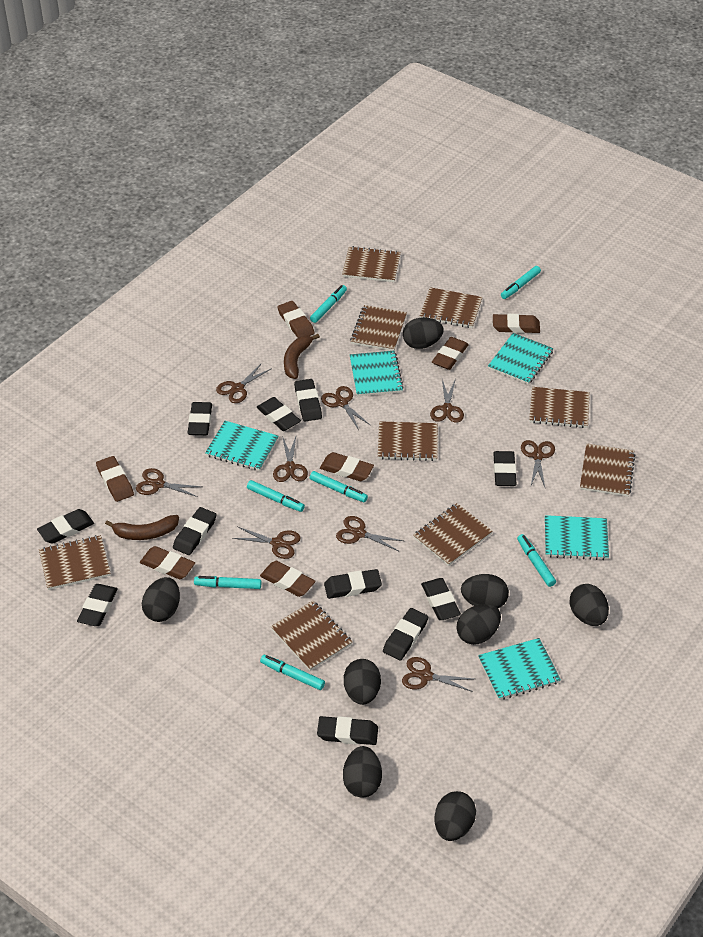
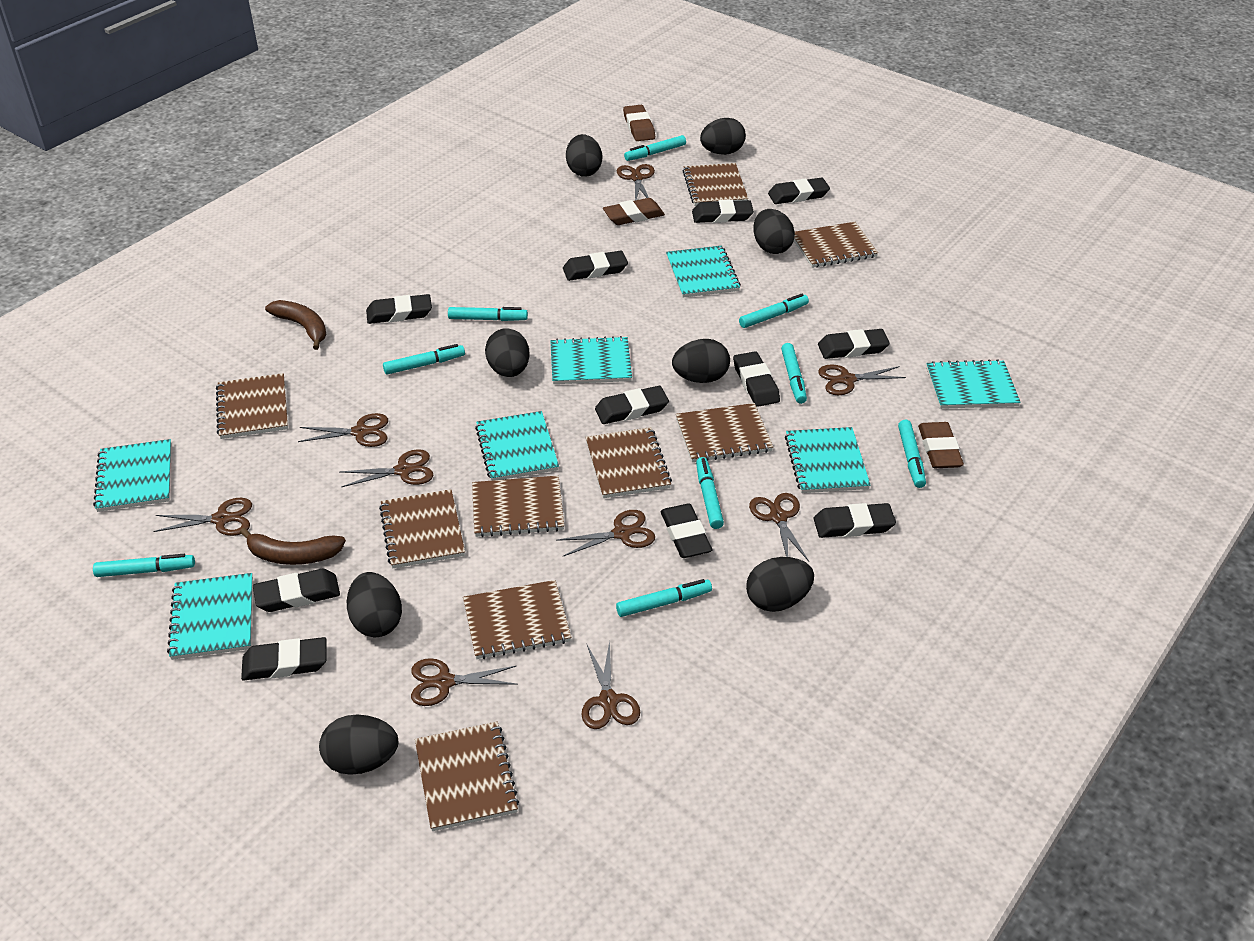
brown eraser: 7 -> 3
turquoise marker: 7 -> 9
turquoise notebook: 5 -> 7

